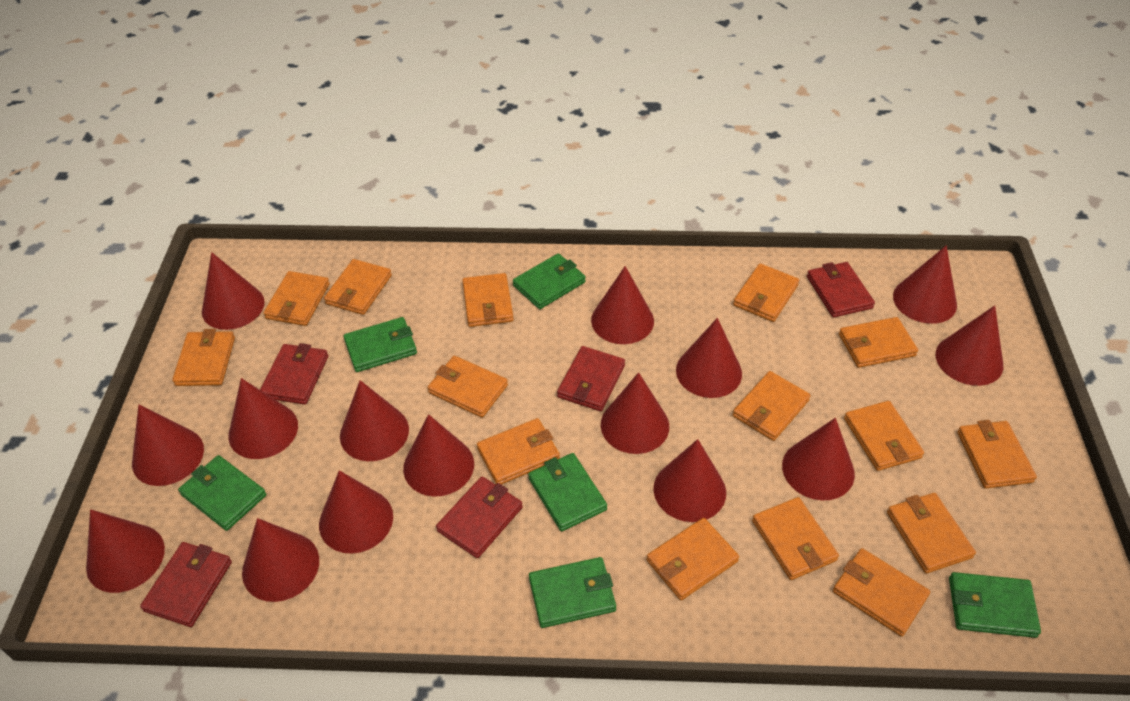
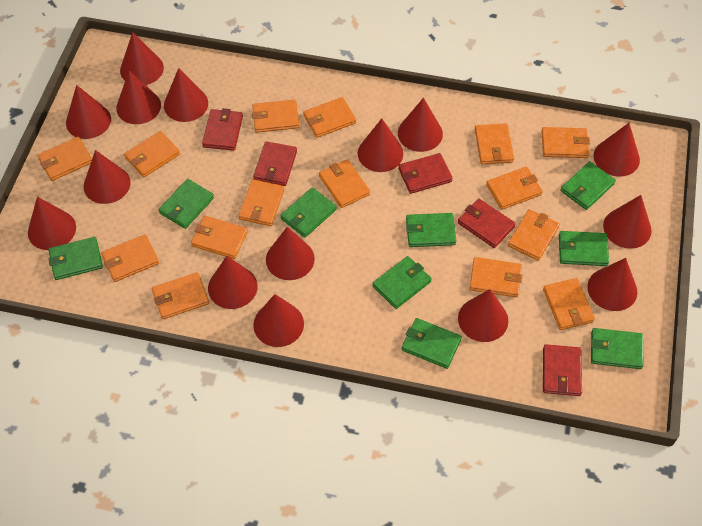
green wallet: 6 -> 9

